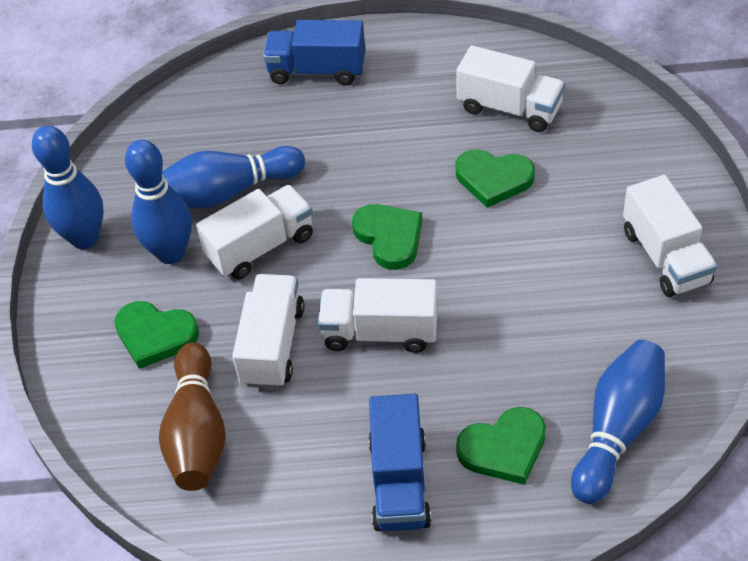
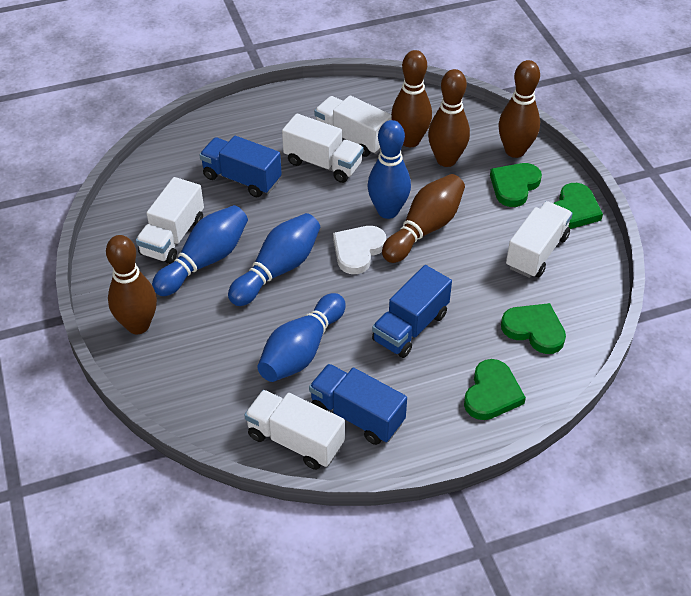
blue truck: 2 -> 3
brown bowling pin: 1 -> 5
white heart: 0 -> 1

